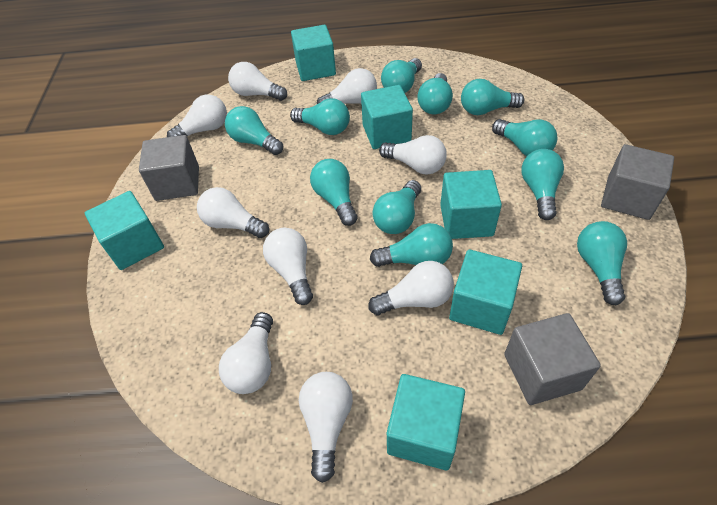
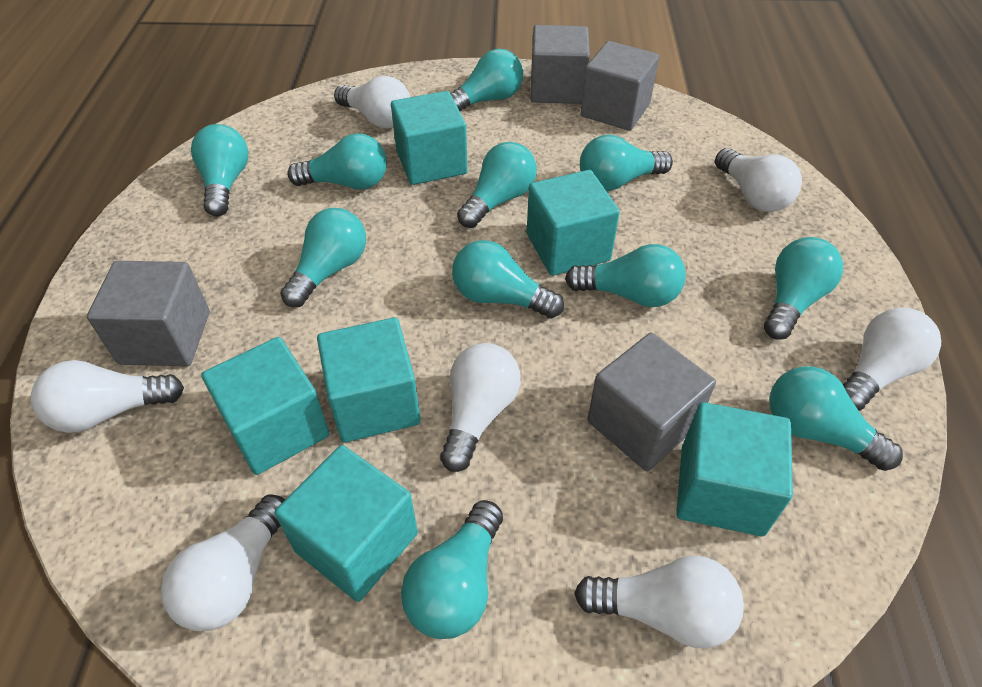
grey cube: 3 -> 4
white light bulb: 9 -> 7

